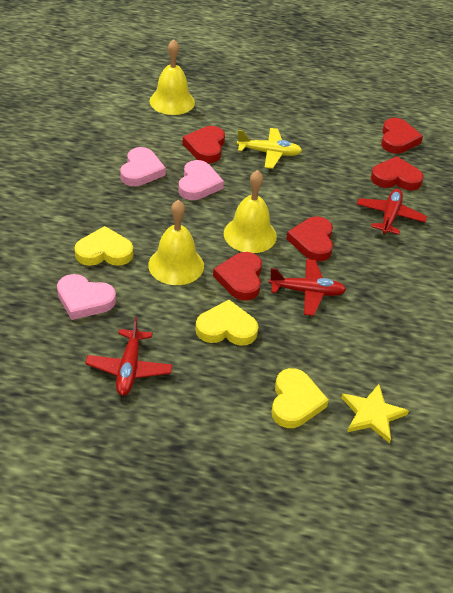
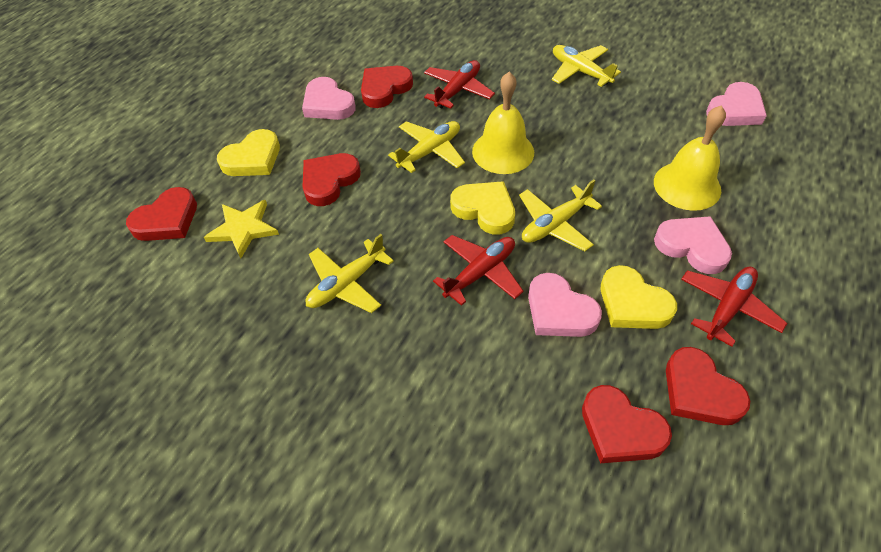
pink heart: 3 -> 4
yellow bell: 3 -> 2
yellow plane: 1 -> 4

